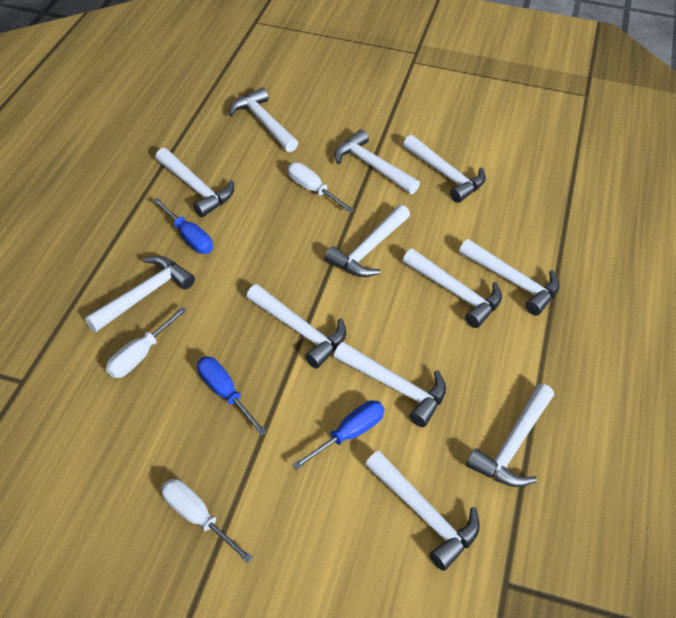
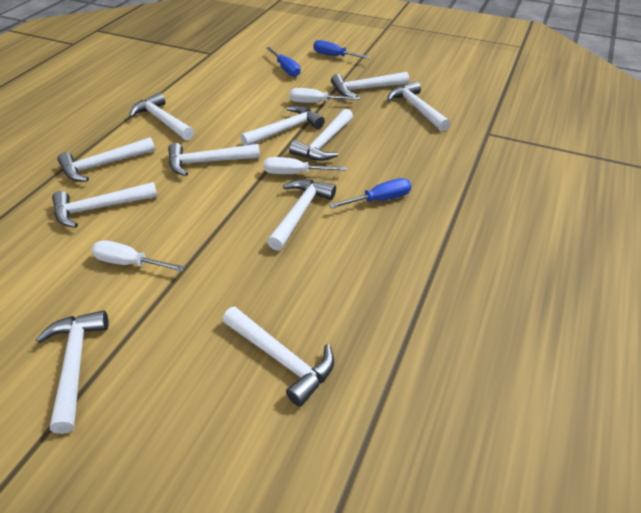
white hammer: 12 -> 11

